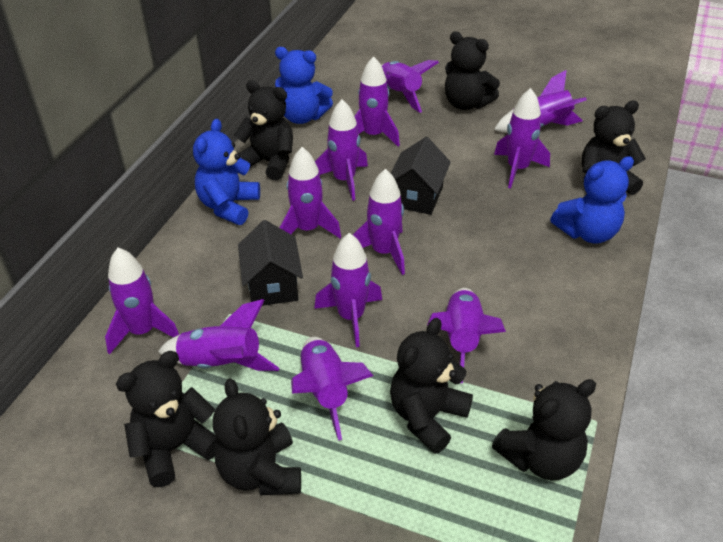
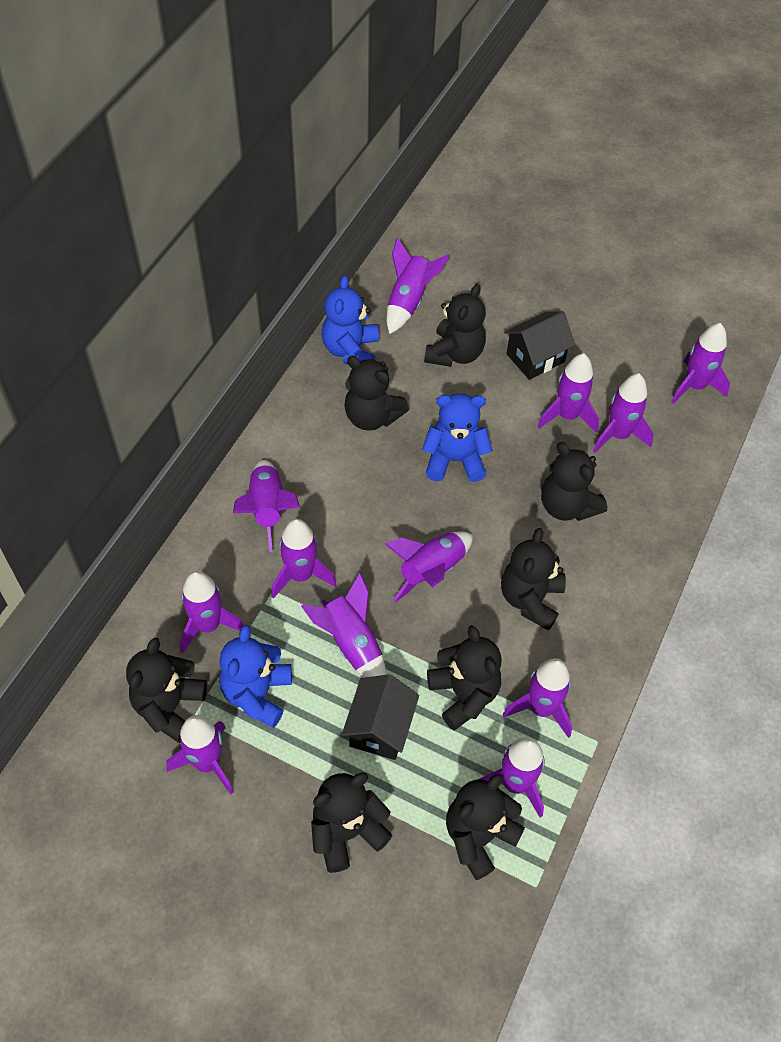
black teddy bear: 7 -> 8

